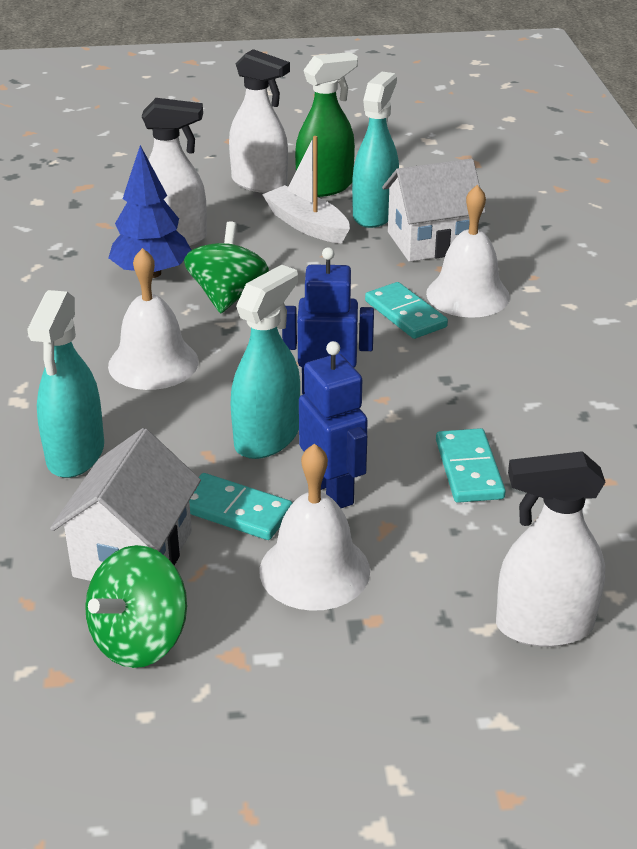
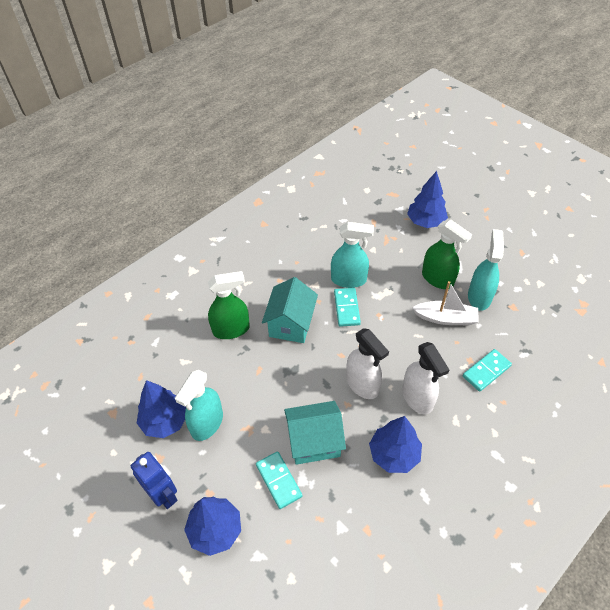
blue robot: 2 -> 1
blue tree: 1 -> 4
green spinning top: 2 -> 0
green spray bottle: 1 -> 2
turquoise house: 0 -> 2
white bell: 3 -> 0
white house: 2 -> 0
white spray bottle: 3 -> 2

